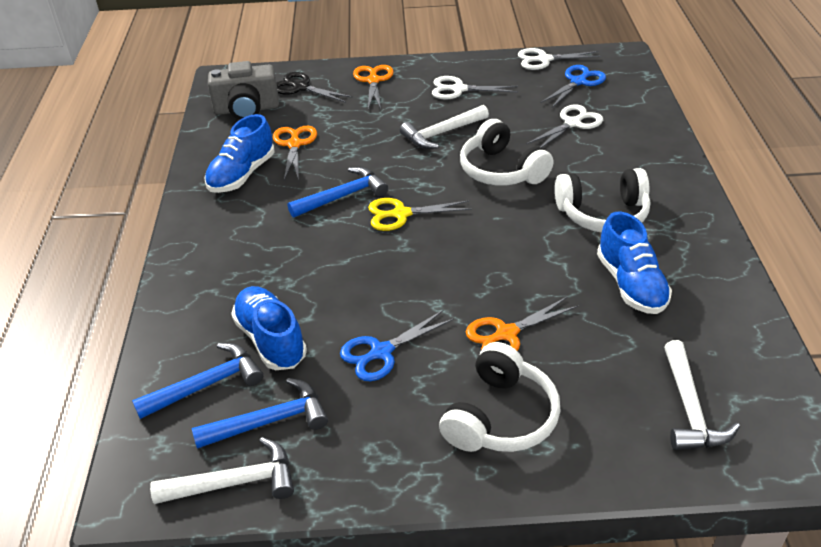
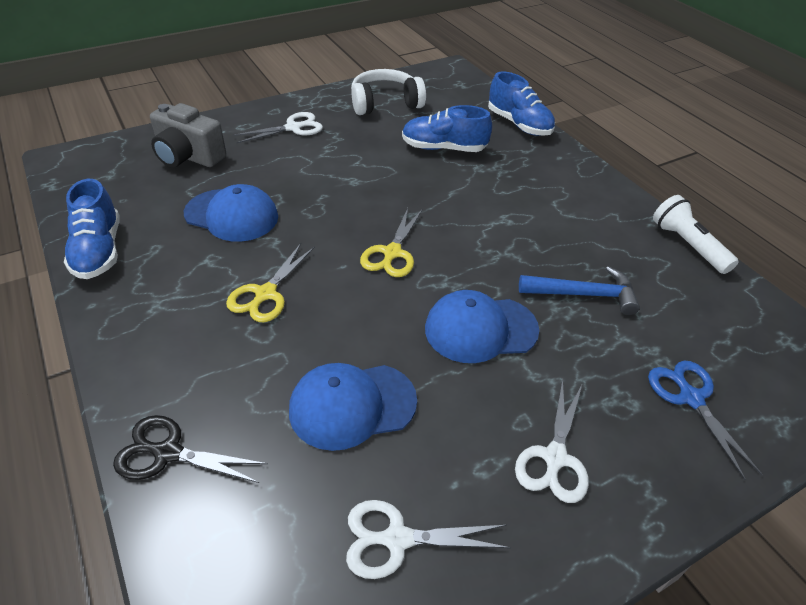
blue cap: 0 -> 3
blue hammer: 3 -> 1
blue scissors: 2 -> 1
orange scissors: 3 -> 0
white flashlight: 0 -> 1
white hammer: 3 -> 0
white headphones: 3 -> 1
yellow scissors: 1 -> 2

